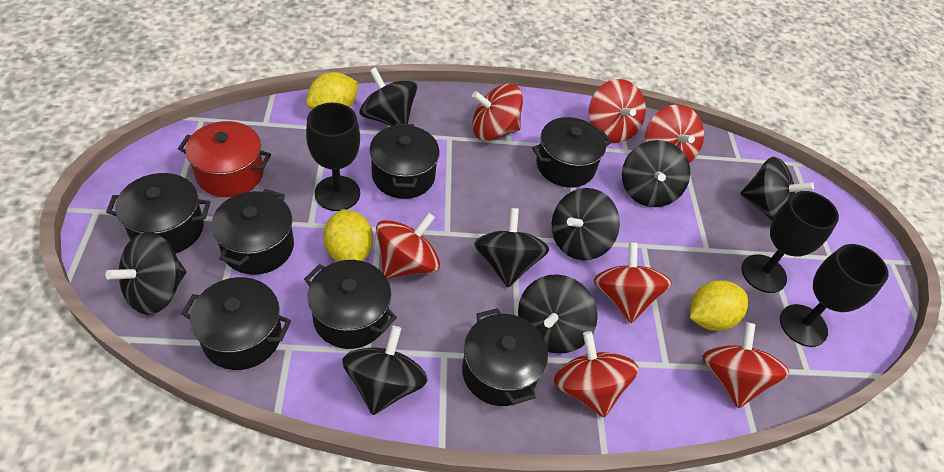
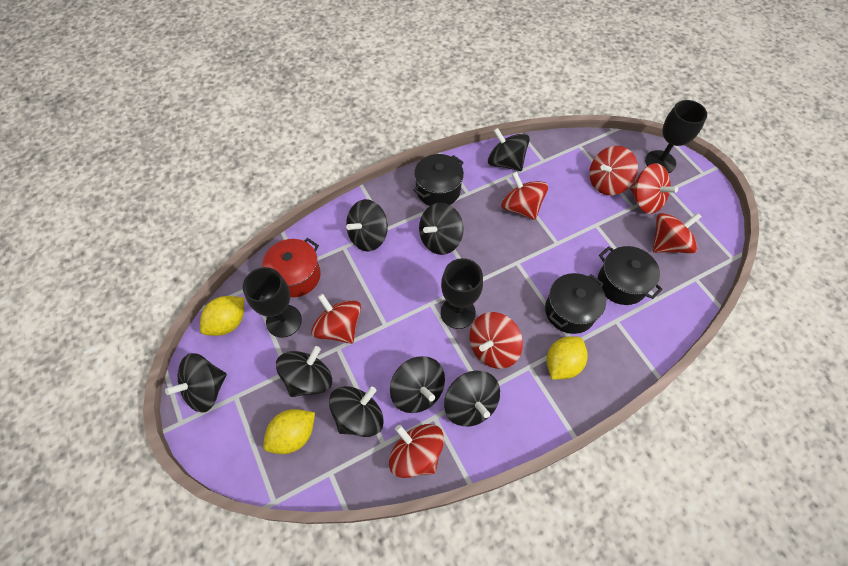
black pot: 7 -> 3

